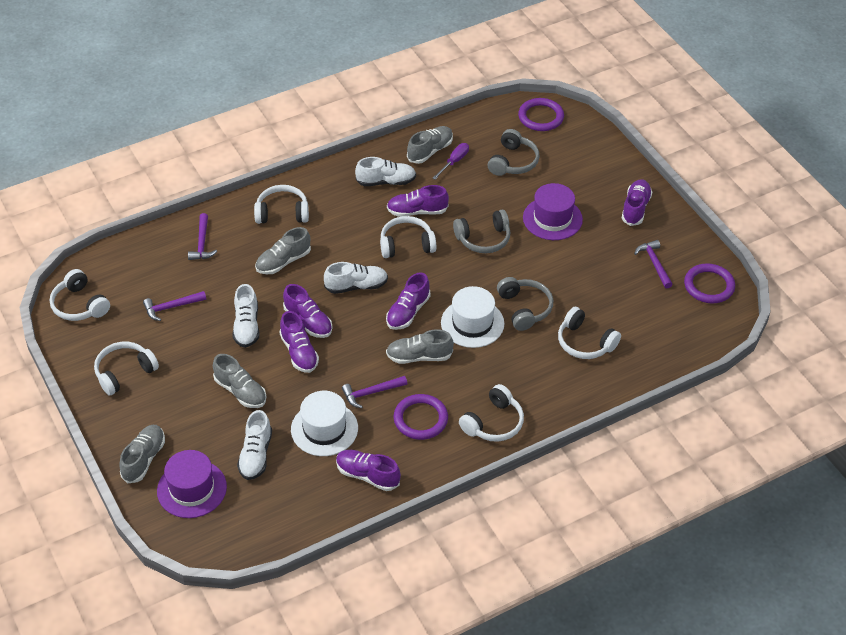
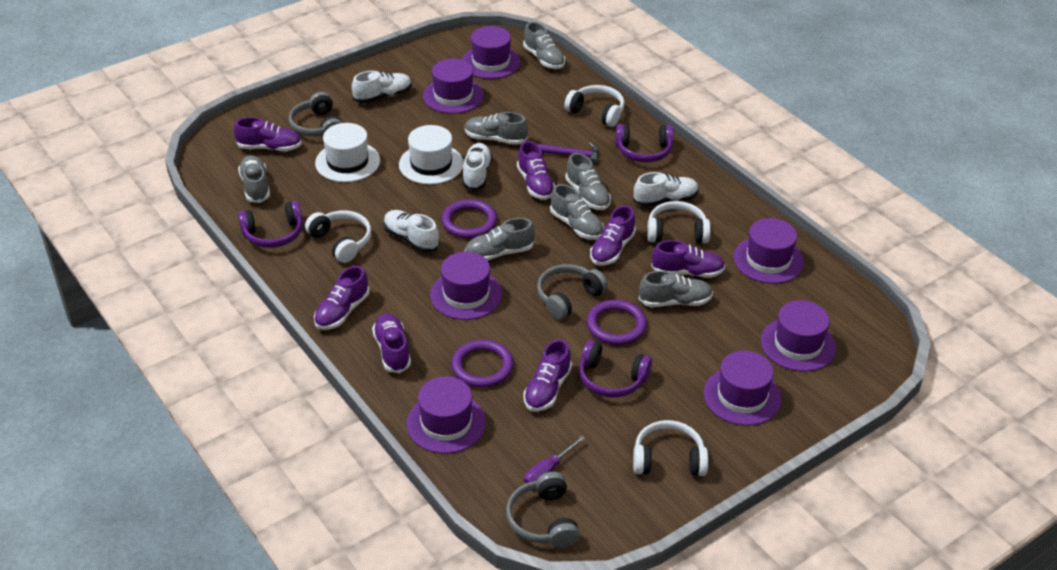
grey shoe: 5 -> 7
purple hammer: 4 -> 1
purple hat: 2 -> 7
purple headphones: 0 -> 3
purple shoe: 6 -> 7
white headphones: 6 -> 4

